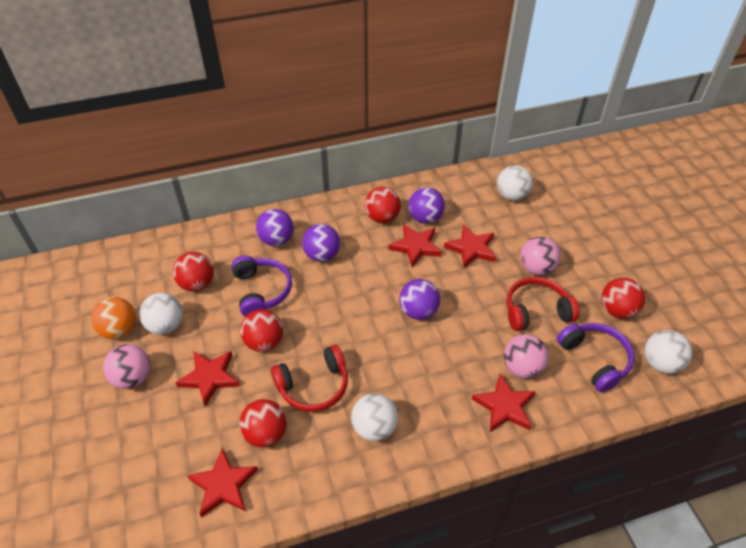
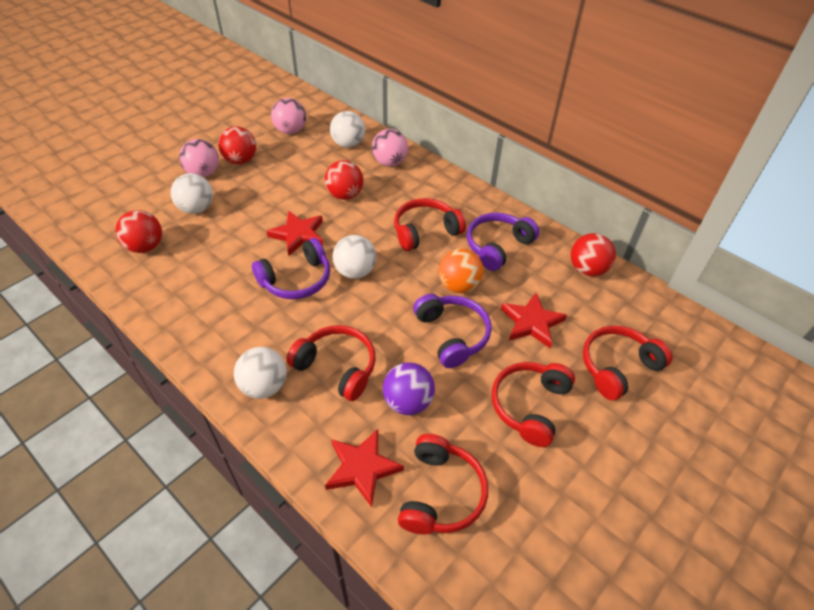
purple ball: 4 -> 1
purple headphones: 2 -> 3
red ball: 5 -> 4
red headphones: 2 -> 5
red star: 5 -> 3

